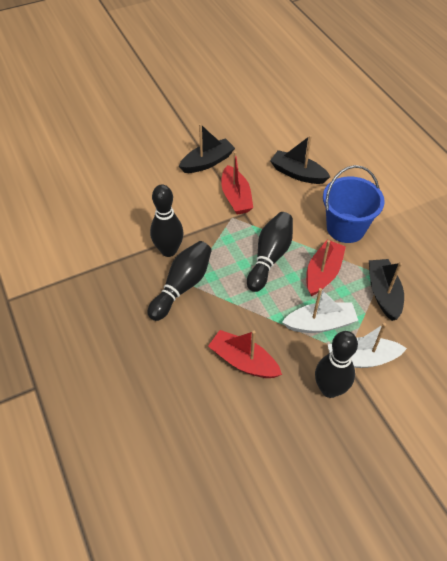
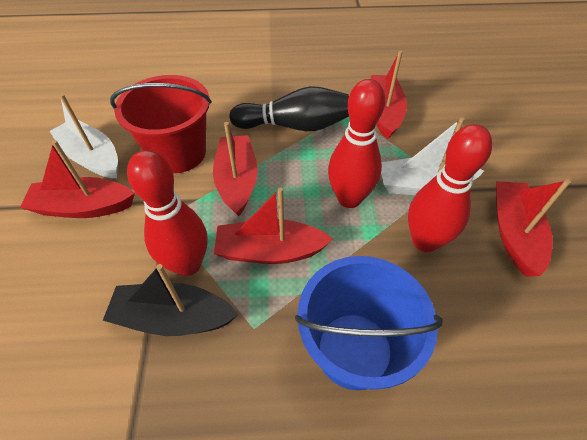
black boat: 3 -> 1
black bowling pin: 4 -> 1
red boat: 3 -> 5
red bowling pin: 0 -> 3
red bucket: 0 -> 1

